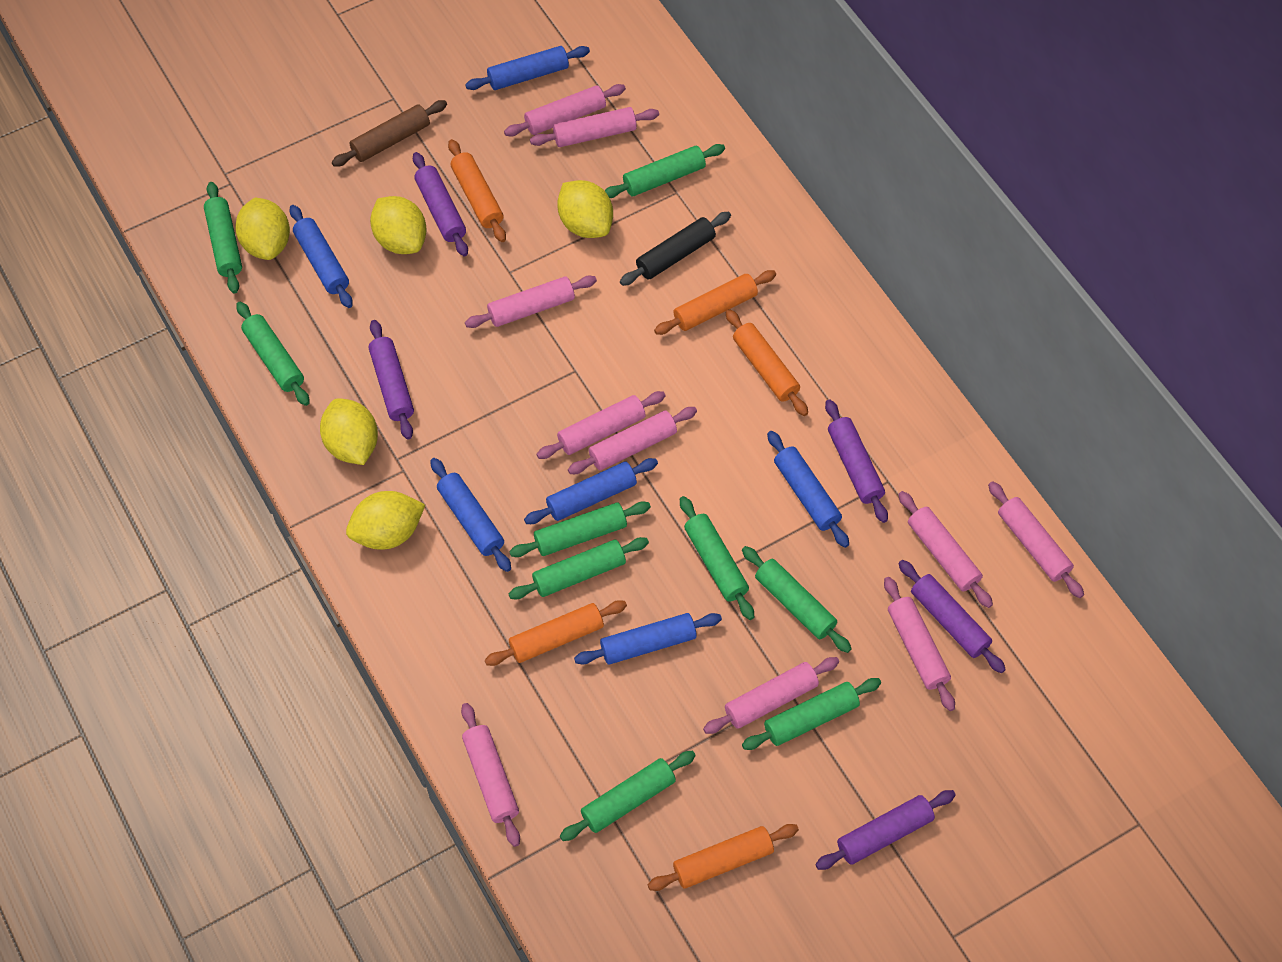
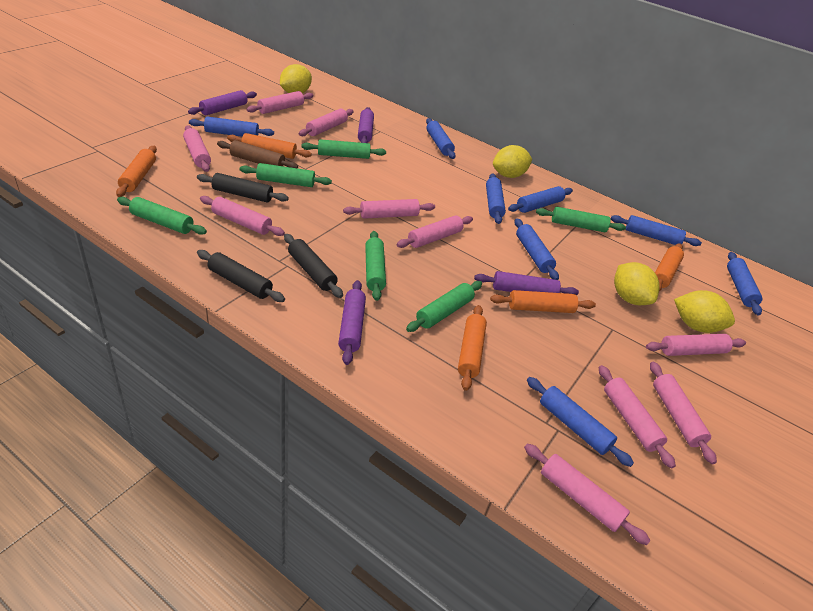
black rolling pin: 1 -> 3
blue rolling pin: 6 -> 8
green rolling pin: 9 -> 6
purple rolling pin: 5 -> 4
yellow lemon: 5 -> 4

